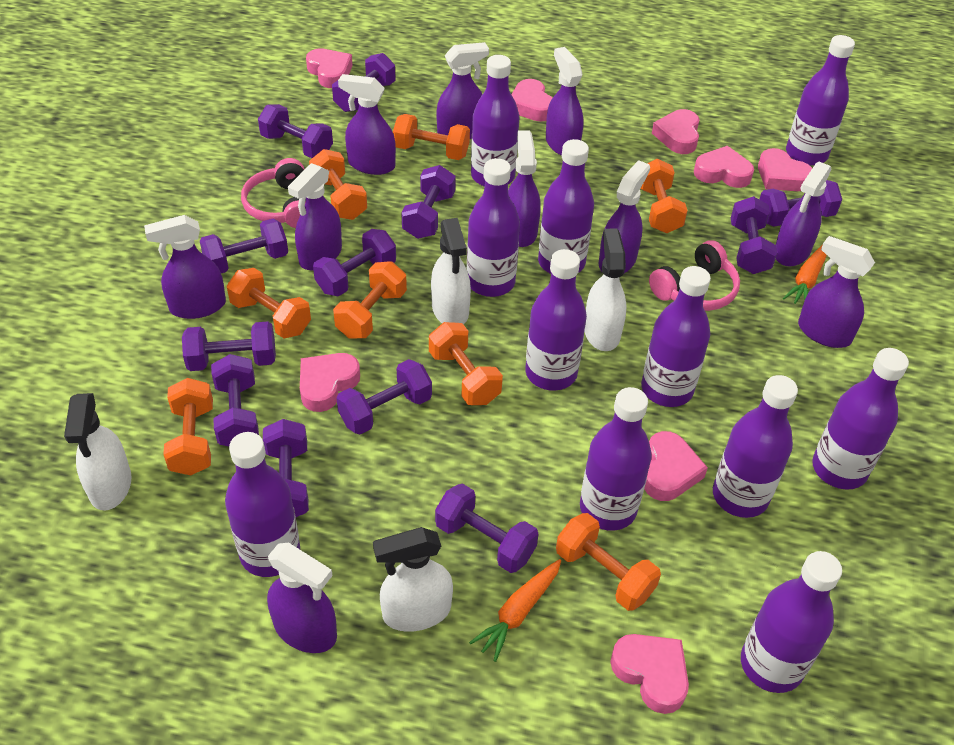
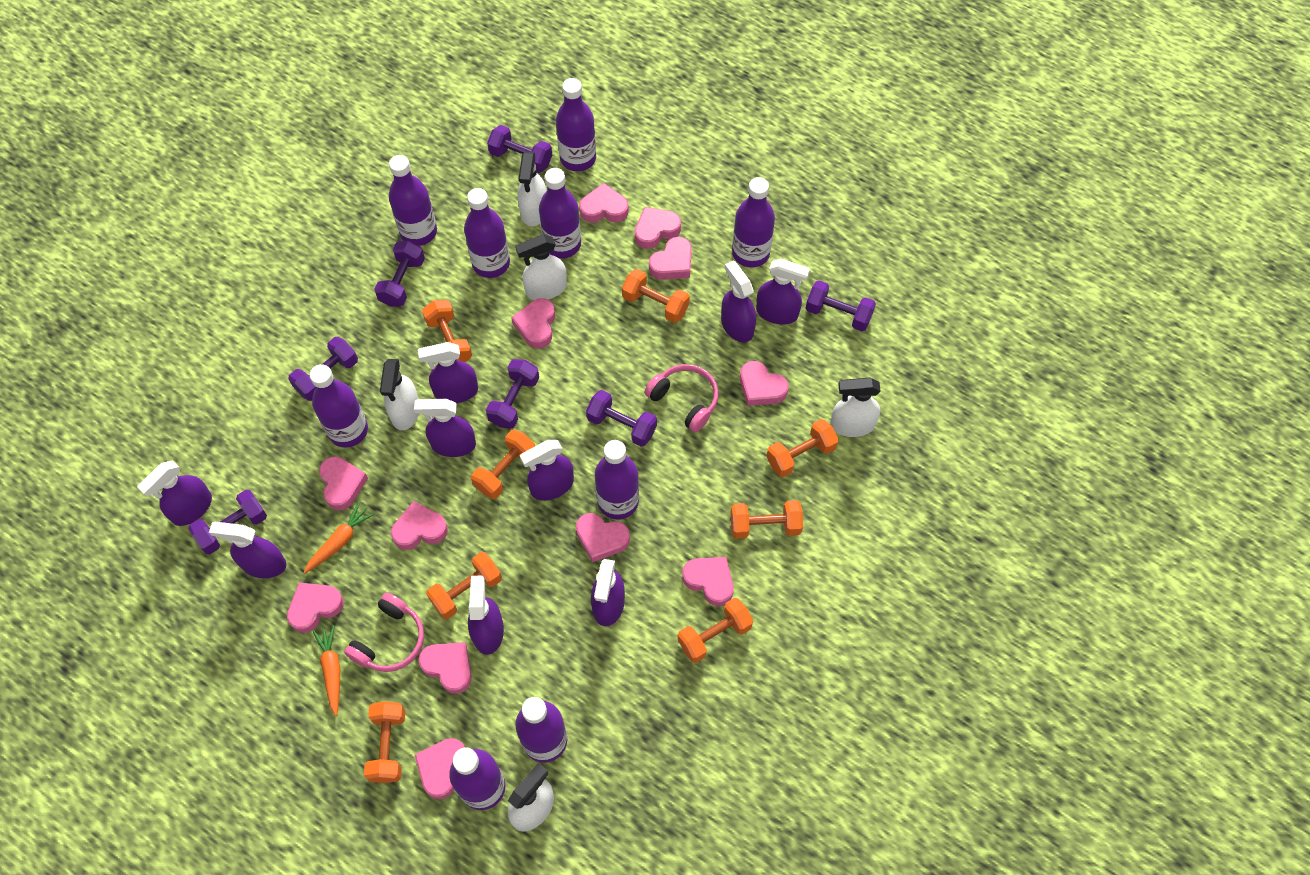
pink heart: 8 -> 12
purple bottle: 11 -> 9
purple dumbbell: 12 -> 7
purple spray bottle: 10 -> 9
white spray bottle: 4 -> 5

